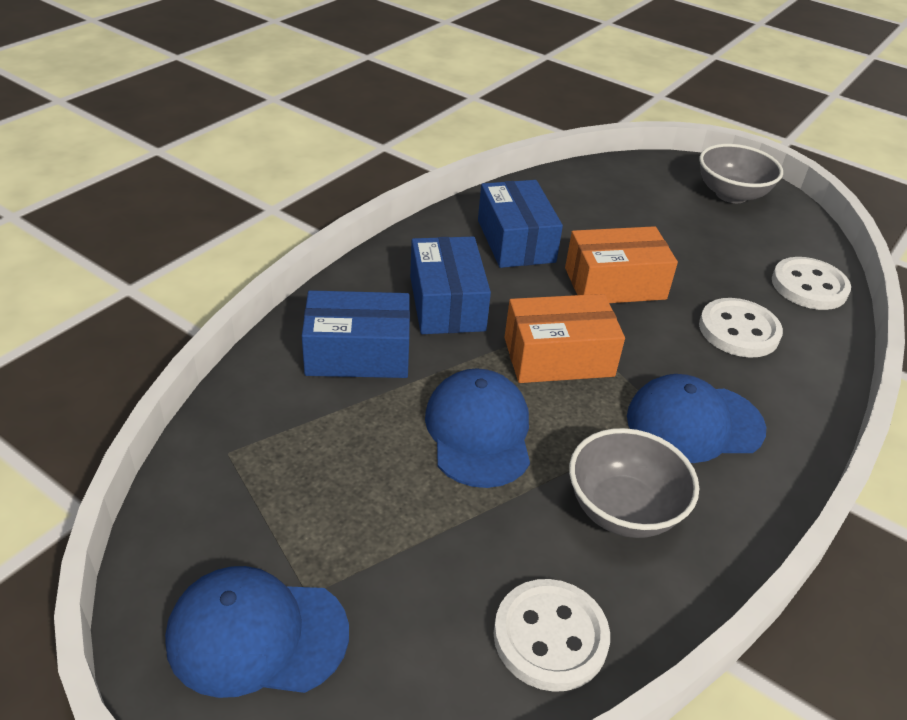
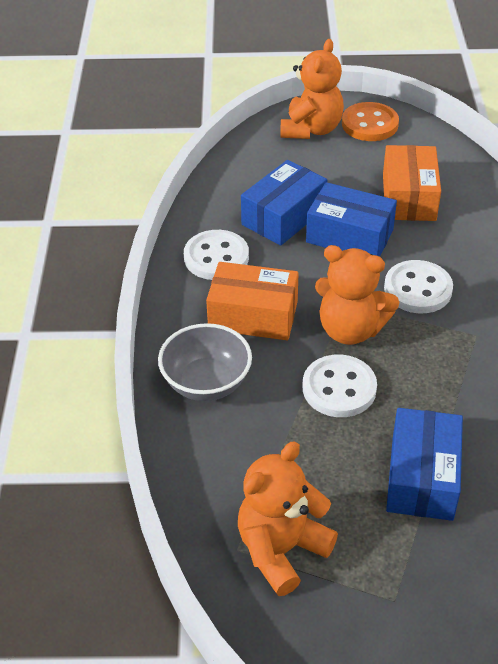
blue cap: 3 -> 0
grey bowl: 2 -> 1
orange button: 0 -> 1
orange teddy bear: 0 -> 3

